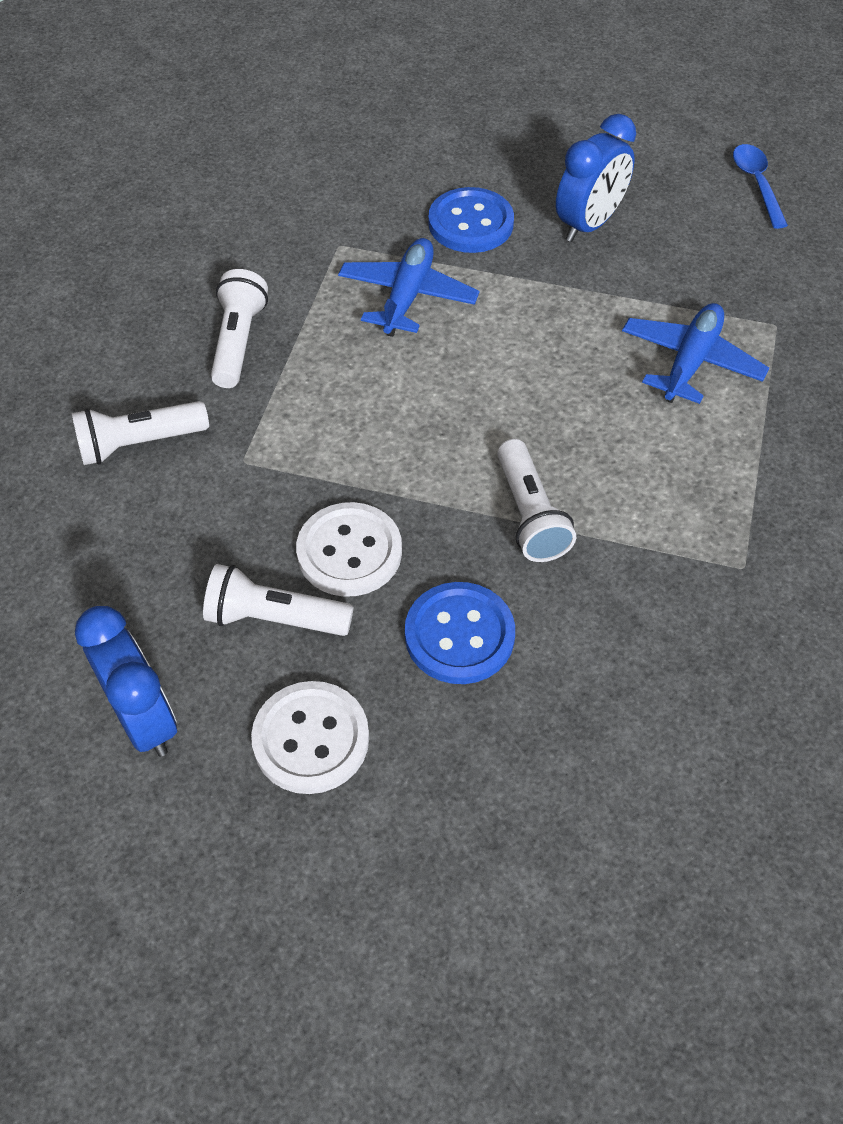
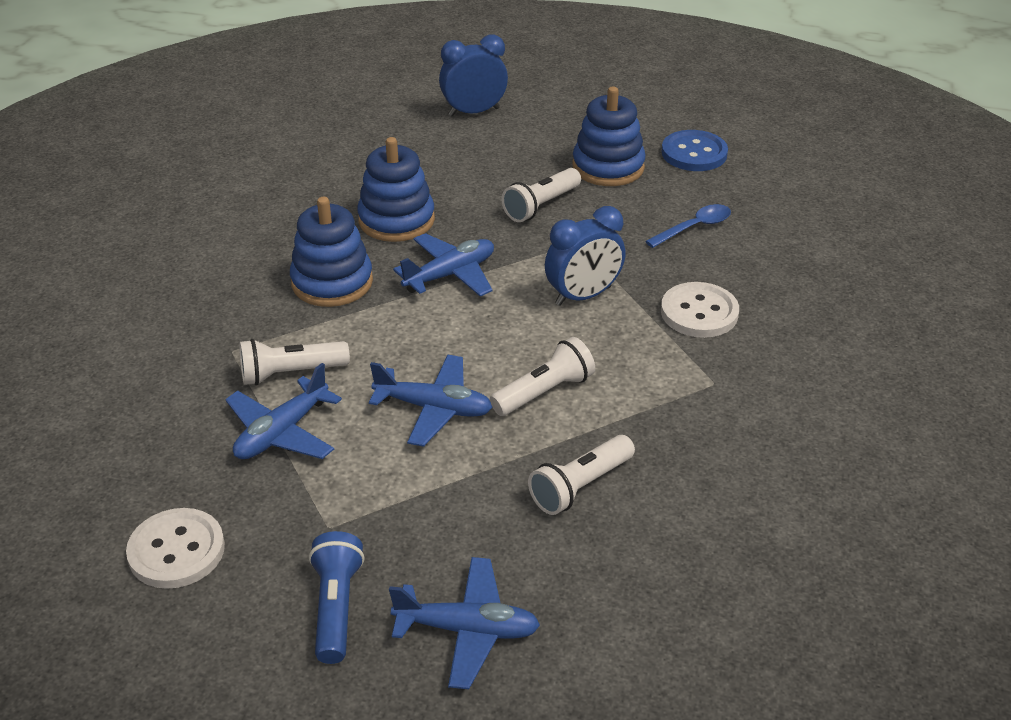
blue button: 2 -> 1
blue flashlight: 0 -> 1
blue plane: 2 -> 4
blue stacking toy: 0 -> 3

